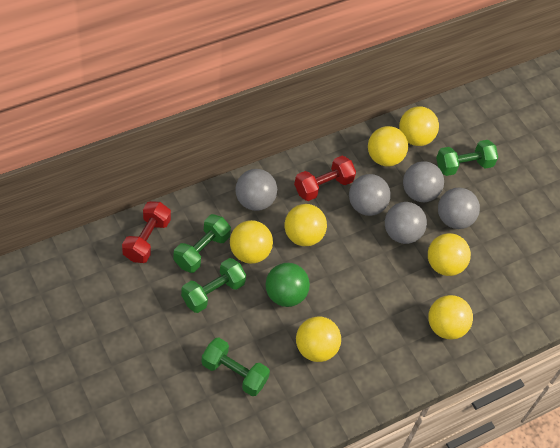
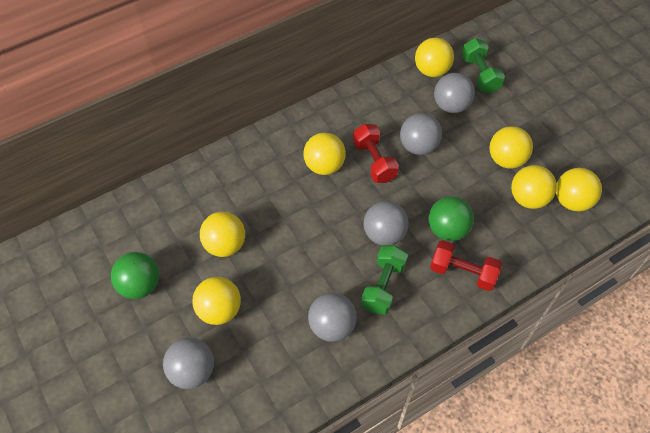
green ball: 1 -> 2
green dumbbell: 4 -> 2

